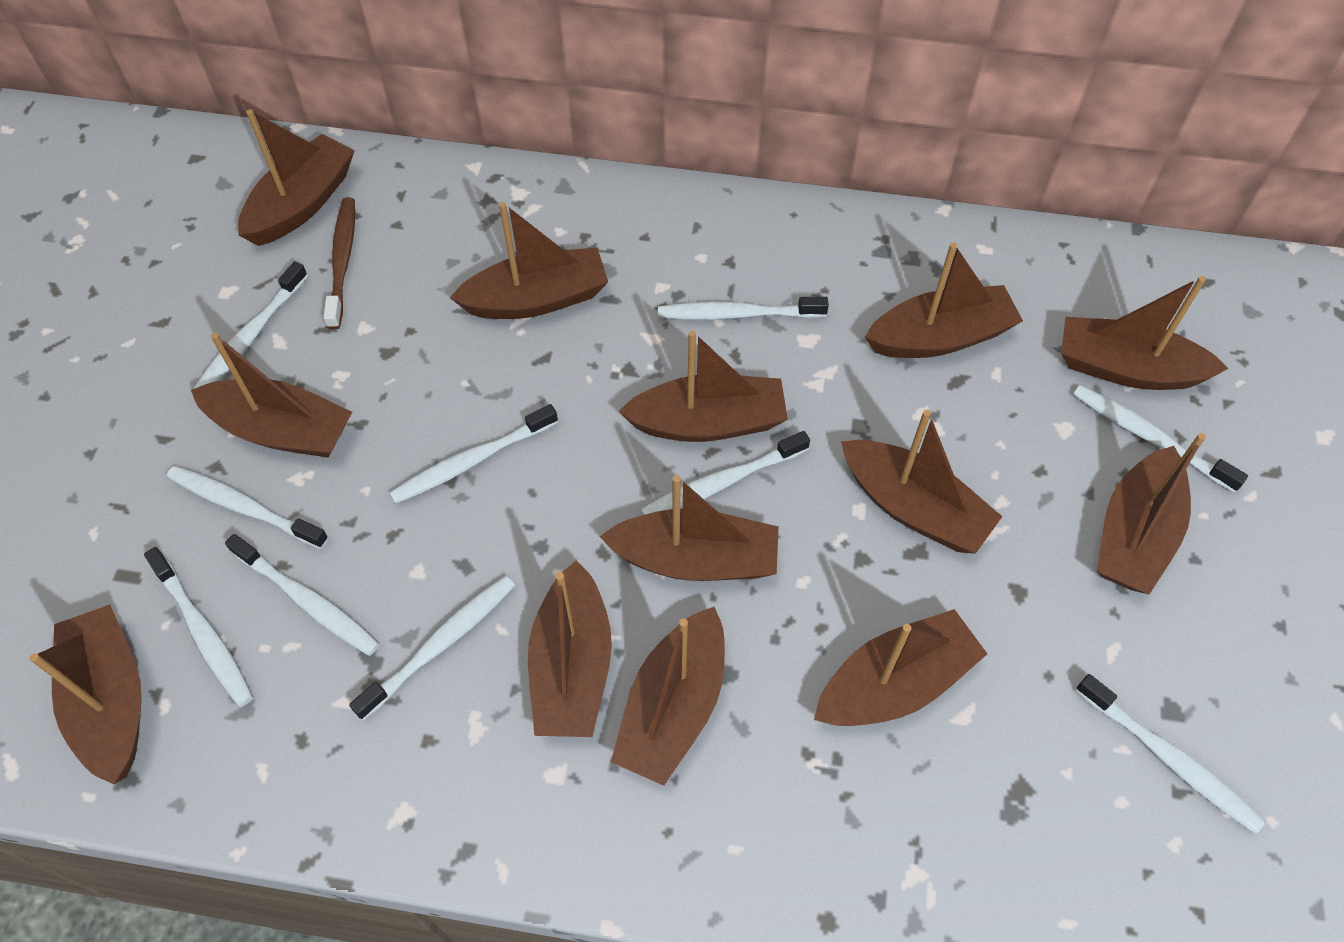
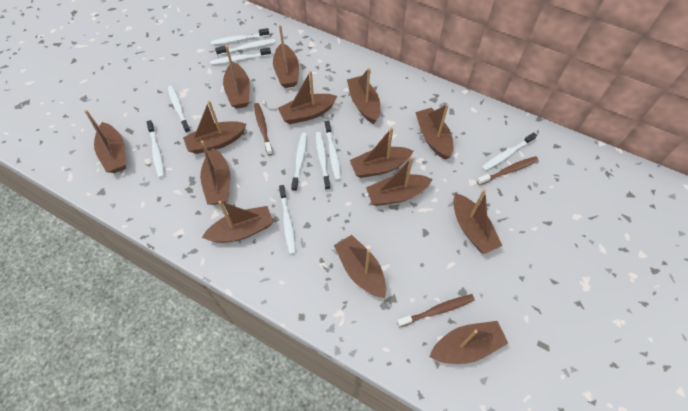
brown boat: 13 -> 14
brown toothbrush: 1 -> 3

